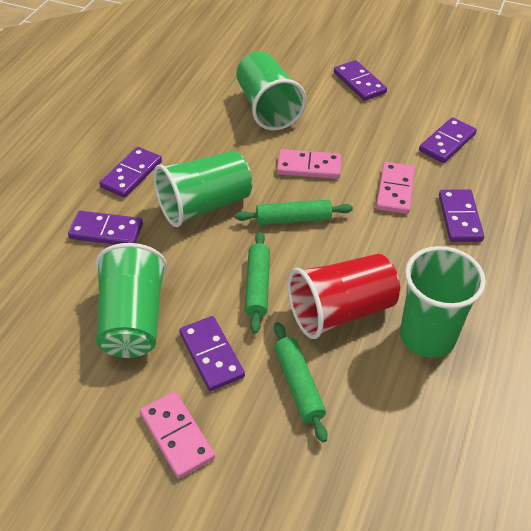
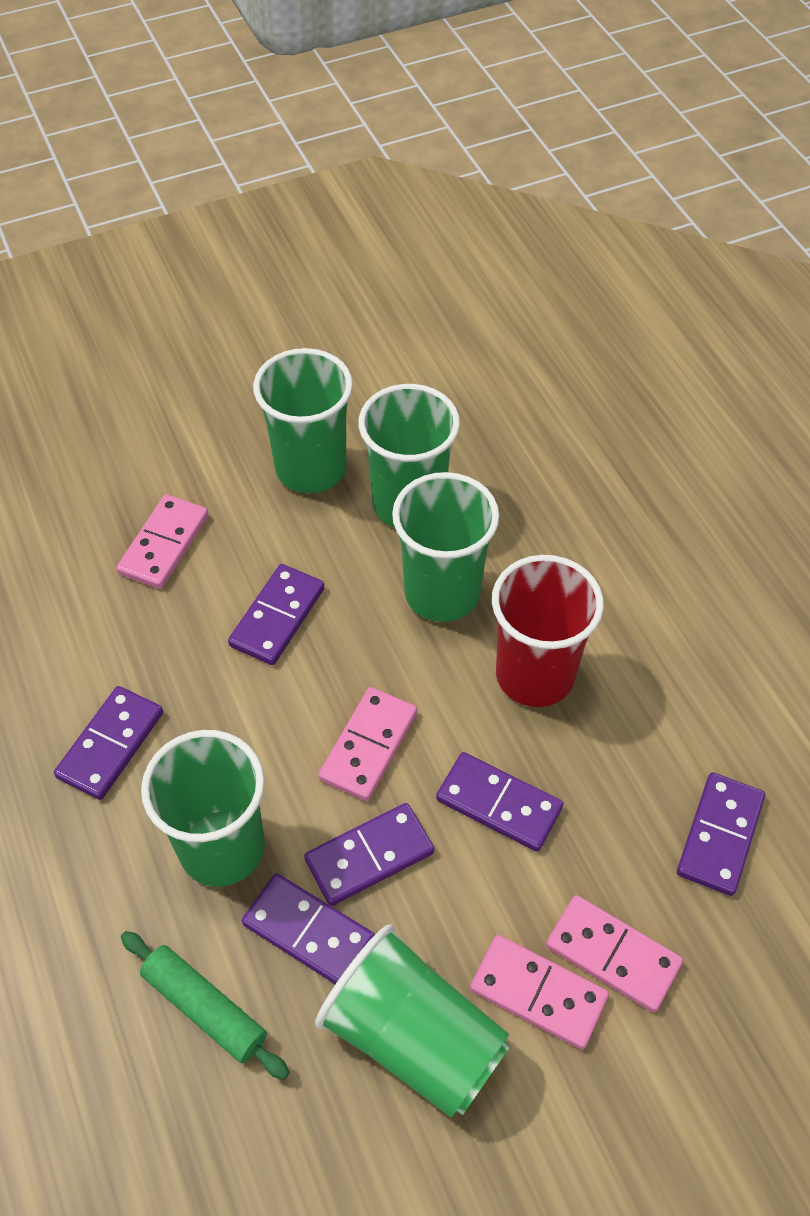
green cup: 4 -> 5
green rolling pin: 3 -> 1
pink domino: 3 -> 4

